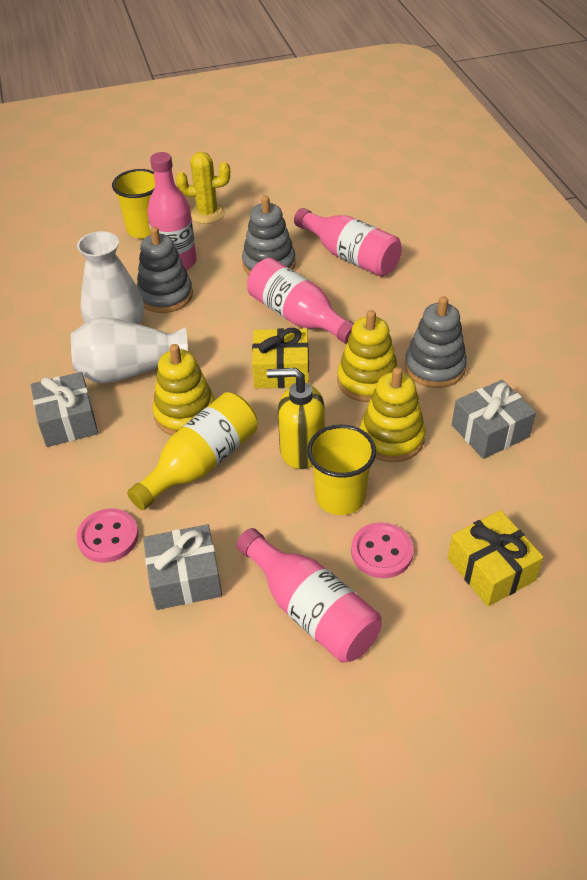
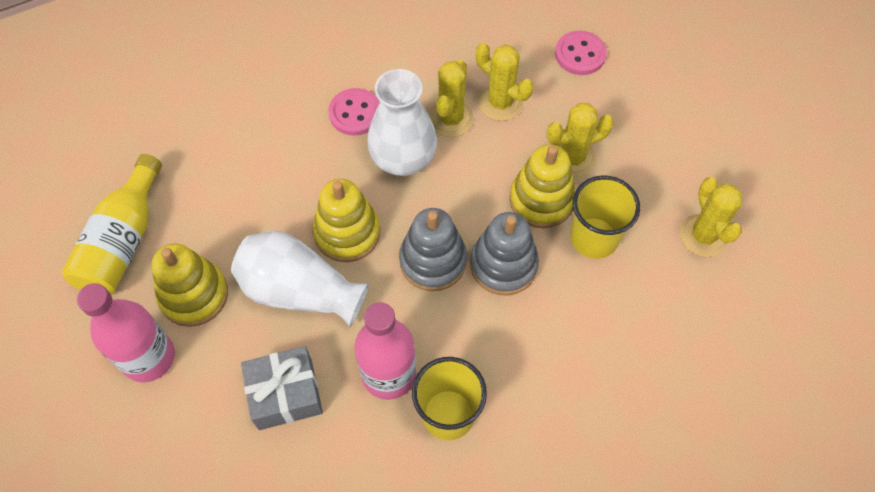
grey gift: 3 -> 1
grey stacking toy: 3 -> 2
pink bottle: 4 -> 2
yellow cactus: 1 -> 4
yellow gift: 2 -> 0
yellow soap dispenser: 1 -> 0

